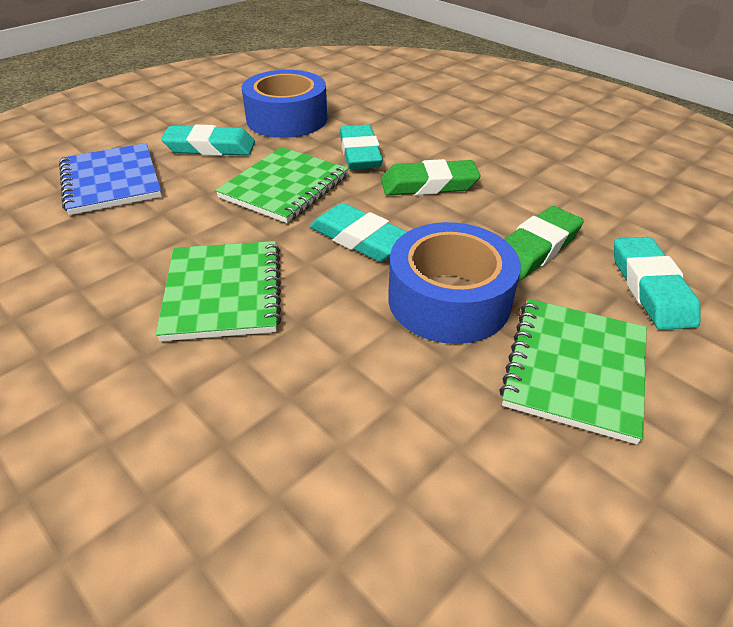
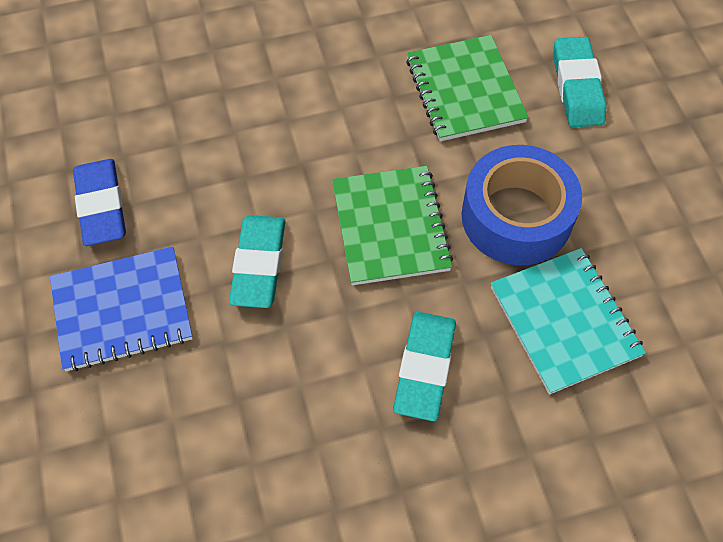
blue eraser: 0 -> 1
blue tape: 2 -> 1
green eraser: 2 -> 0
green notebook: 3 -> 2
turquoise eraser: 4 -> 3
turquoise notebook: 0 -> 1

